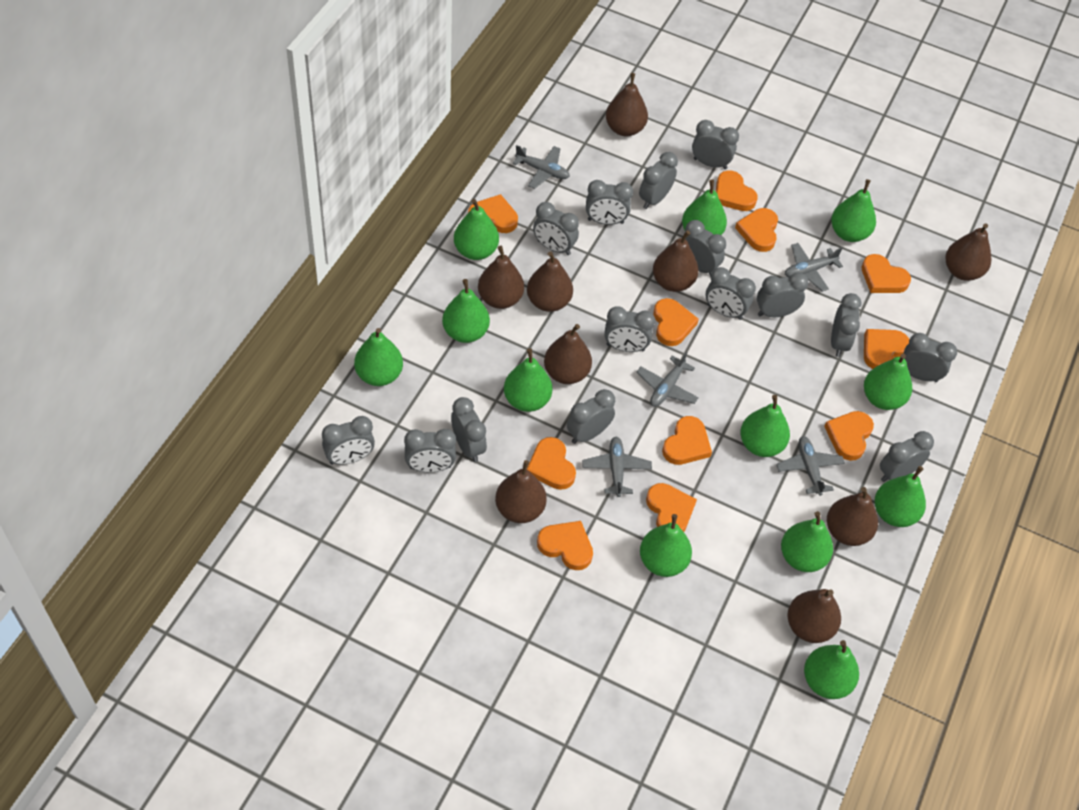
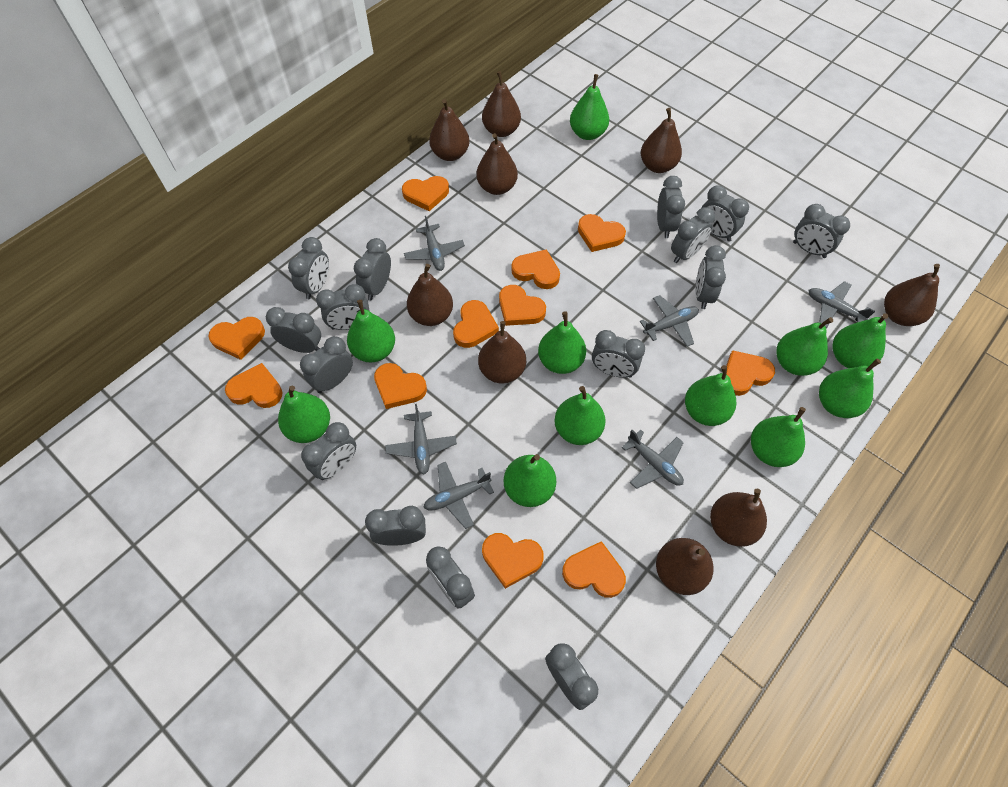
green pear: 12 -> 11
grey plane: 5 -> 6

